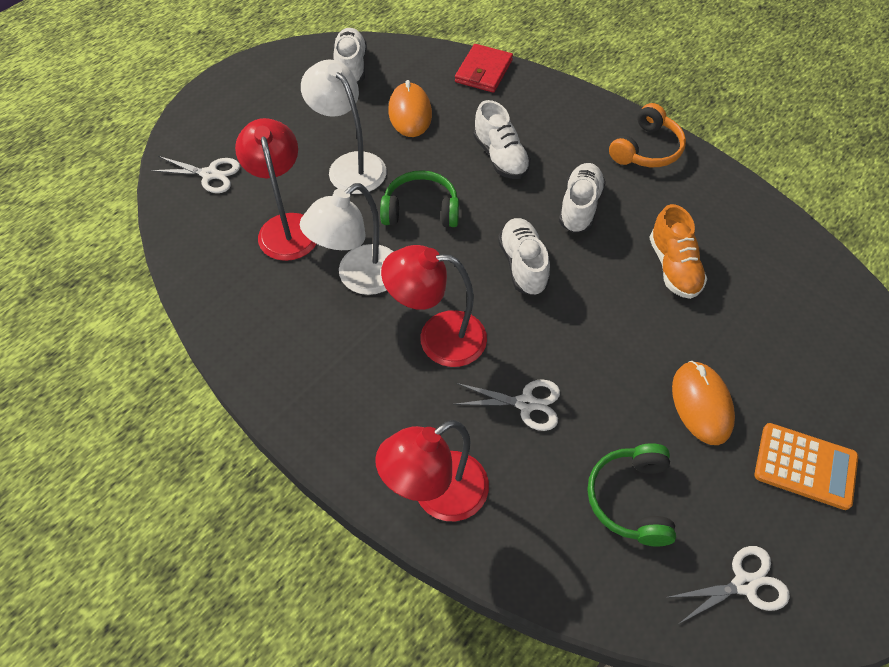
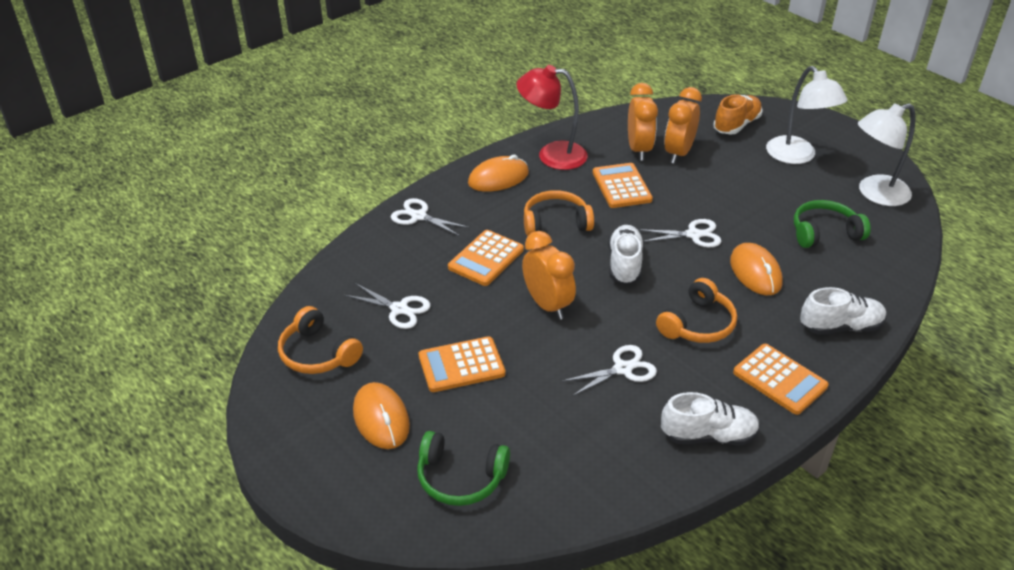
orange calculator: 1 -> 4
orange clock: 0 -> 3
orange headphones: 1 -> 3
orange mouse: 2 -> 3
red lamp: 3 -> 1
red wallet: 1 -> 0
white scissors: 3 -> 4
white shoe: 4 -> 3

